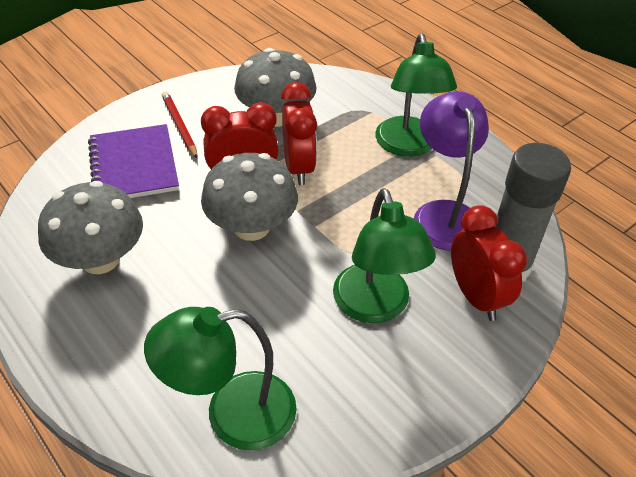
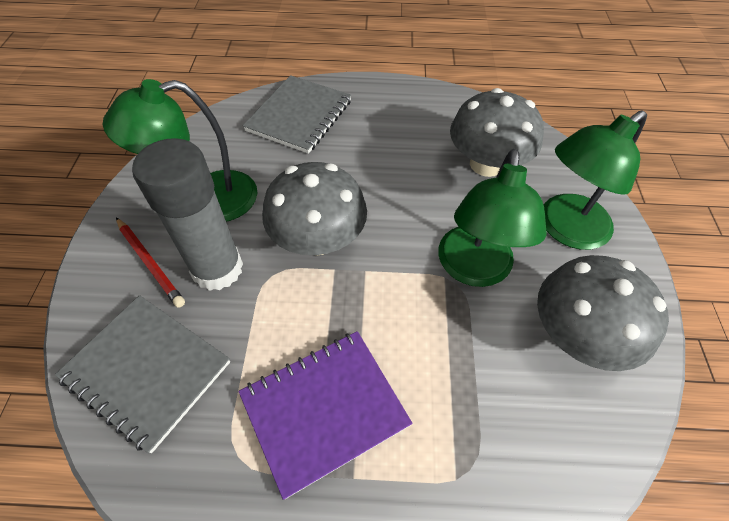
grey notebook: 0 -> 2
purple lamp: 1 -> 0
red clock: 3 -> 0

